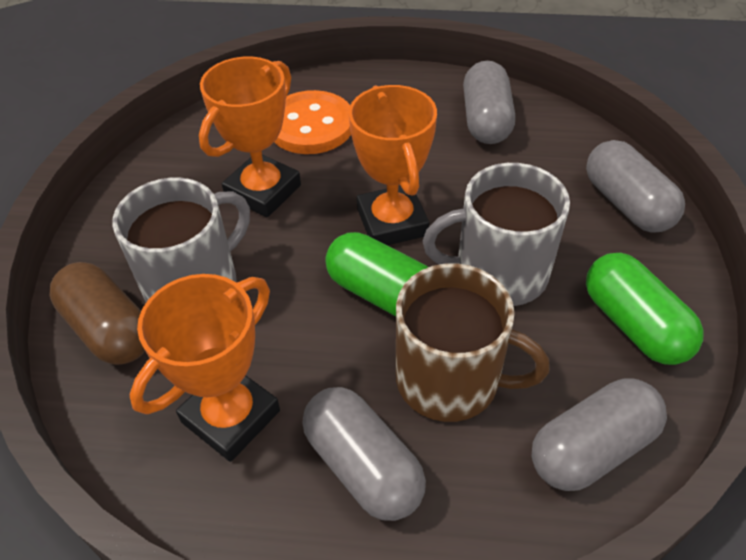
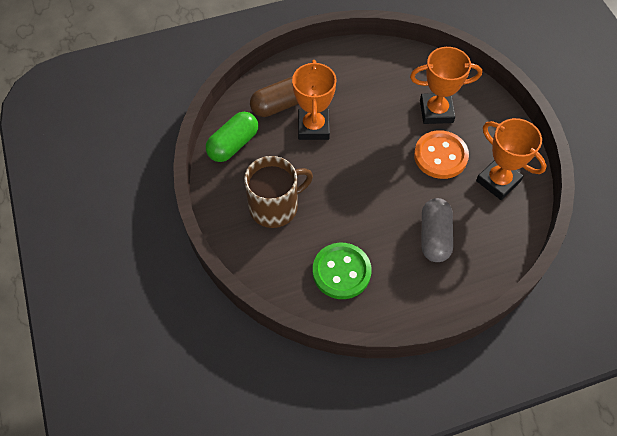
green button: 0 -> 1
green capsule: 2 -> 1
grey capsule: 4 -> 1
grey mug: 2 -> 0

